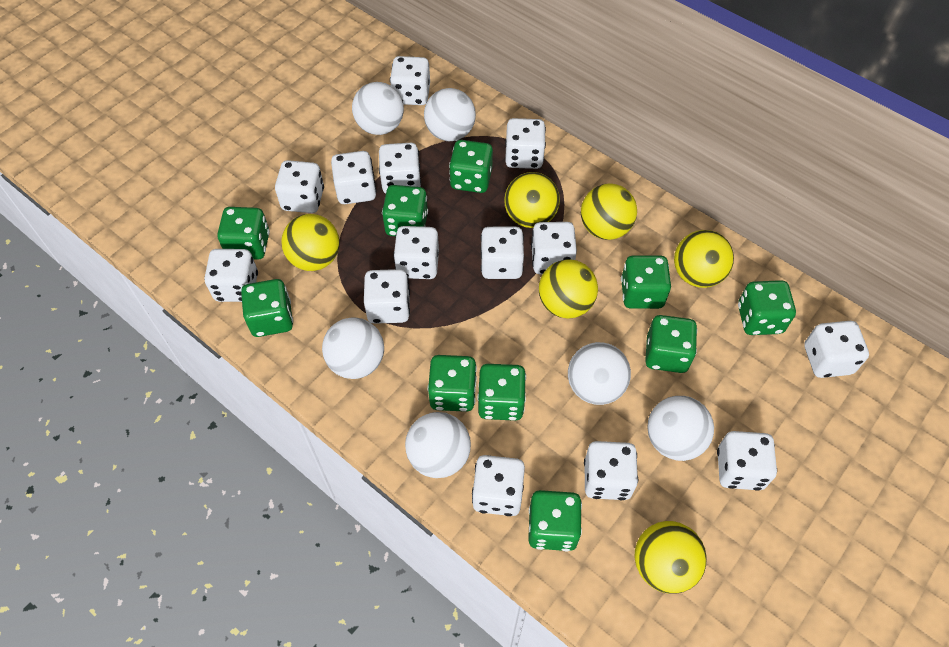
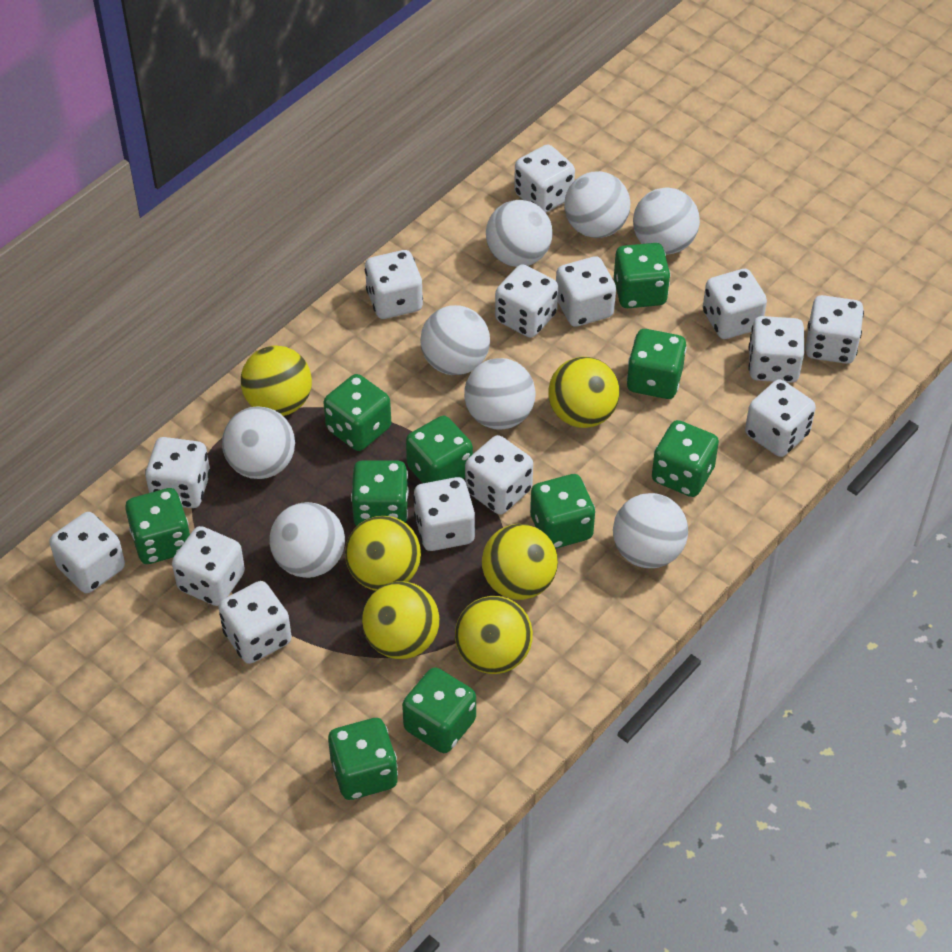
white ball: 6 -> 8

